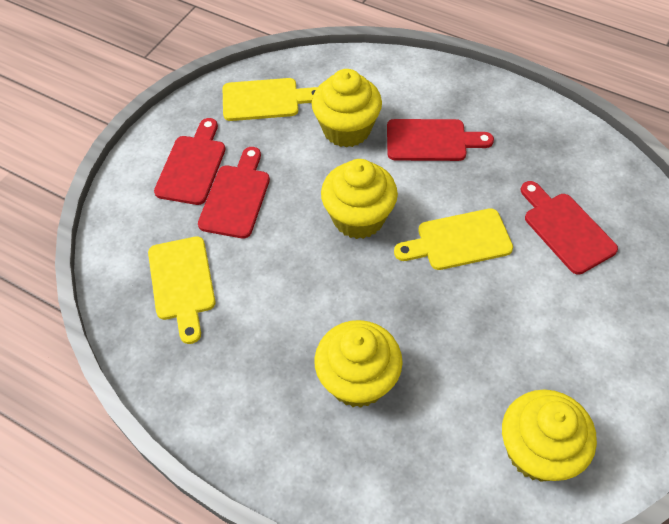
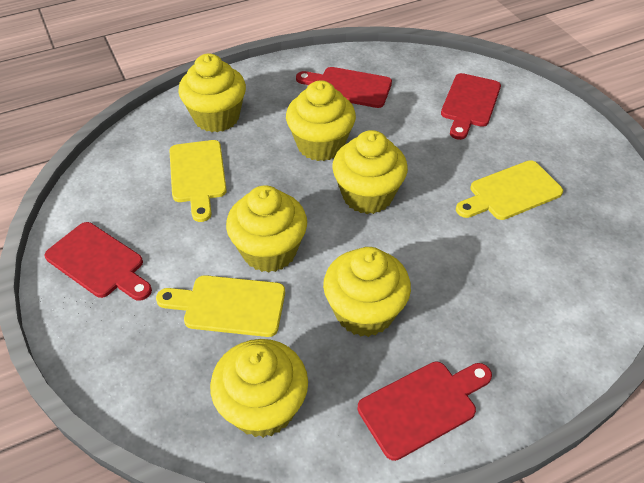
yellow cupcake: 4 -> 6

